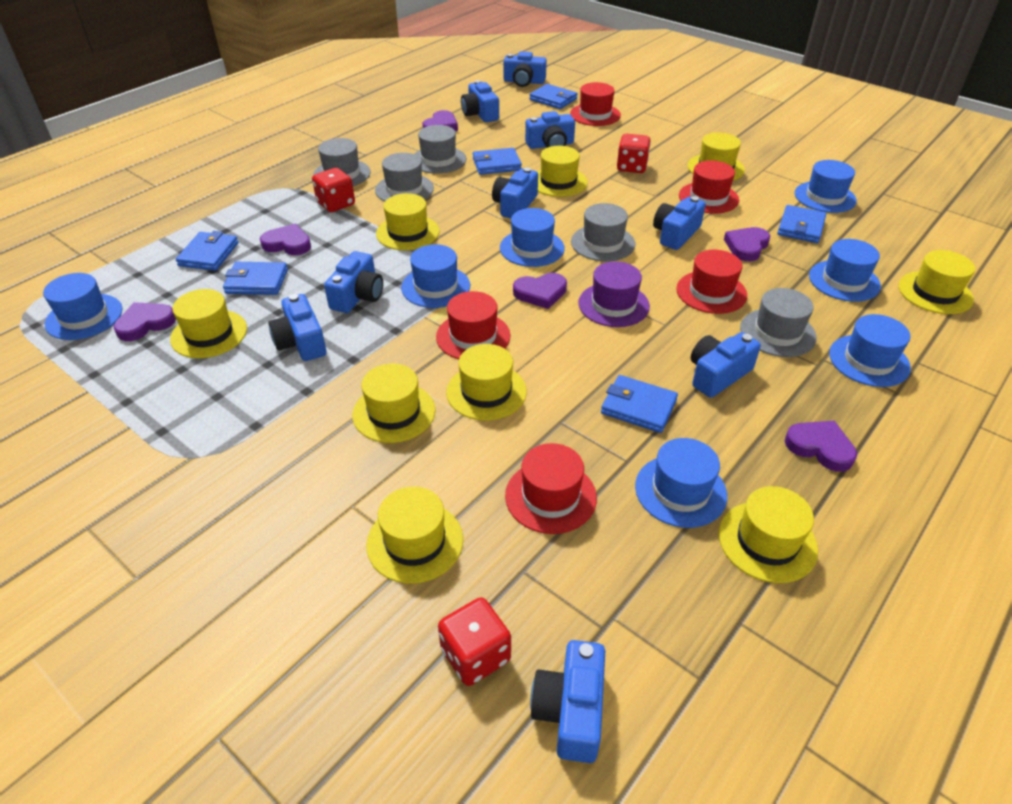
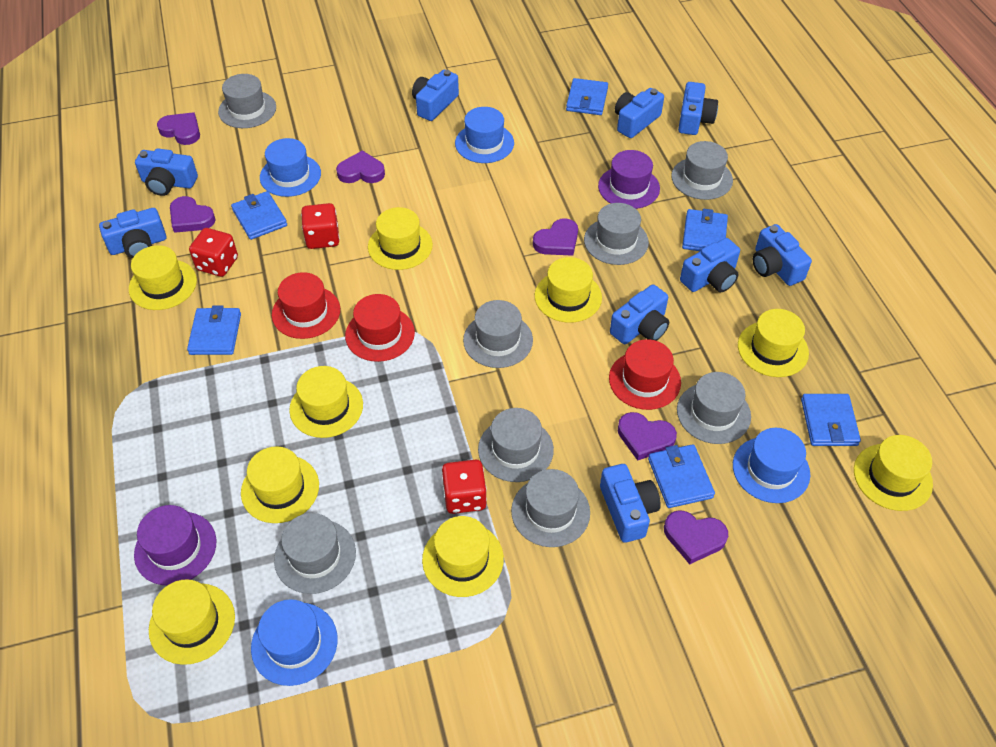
blue hat: 7 -> 4
grey hat: 5 -> 8
purple hat: 1 -> 2
red hat: 5 -> 3

